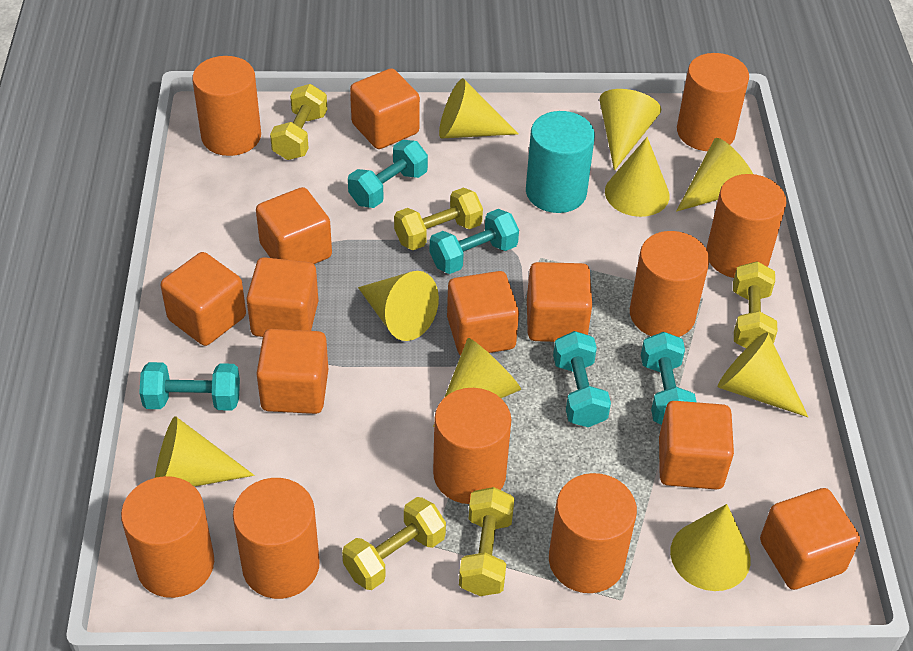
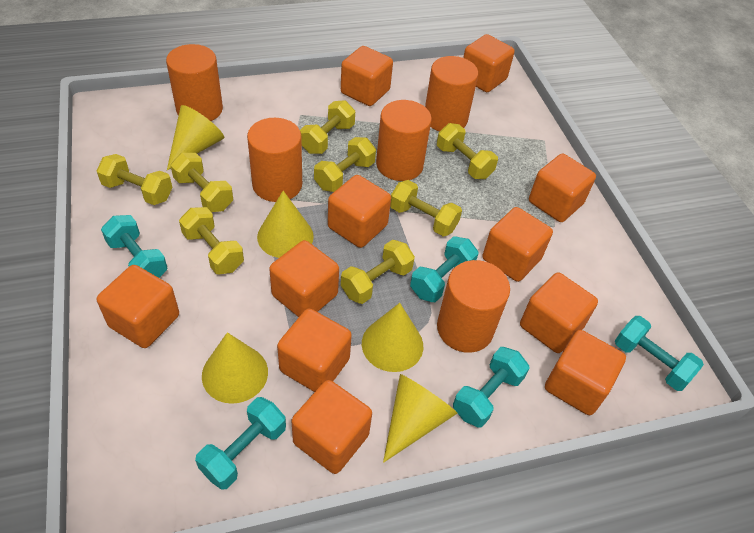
orange cube: 9 -> 11
orange cylinder: 8 -> 5
turquoise cylinder: 1 -> 0
yellow cone: 9 -> 5
yellow dumbbell: 5 -> 8

